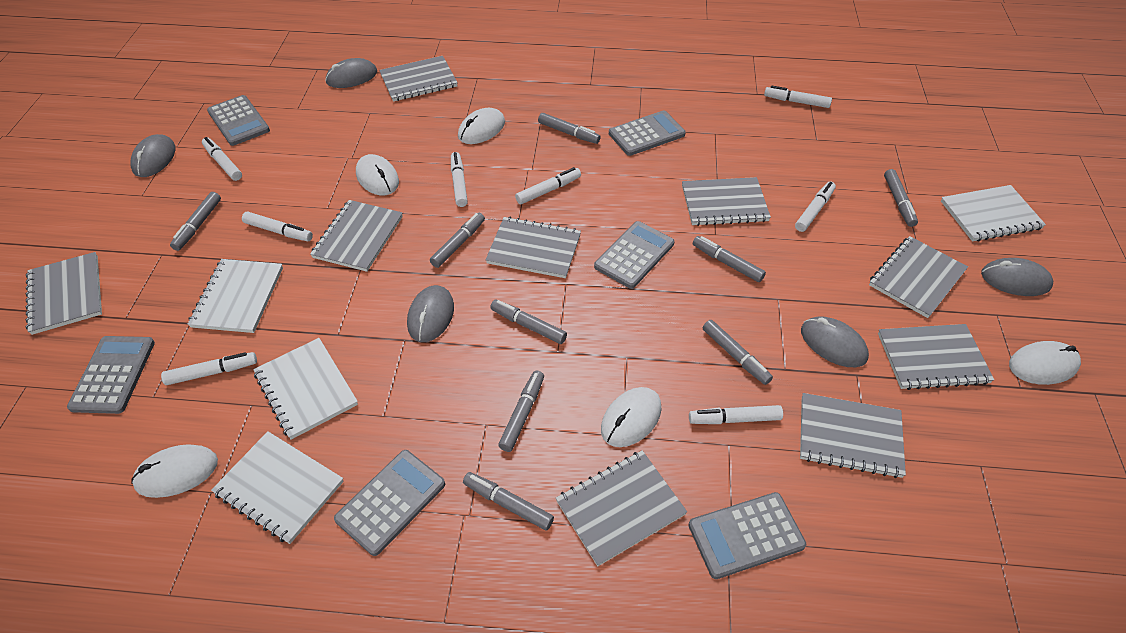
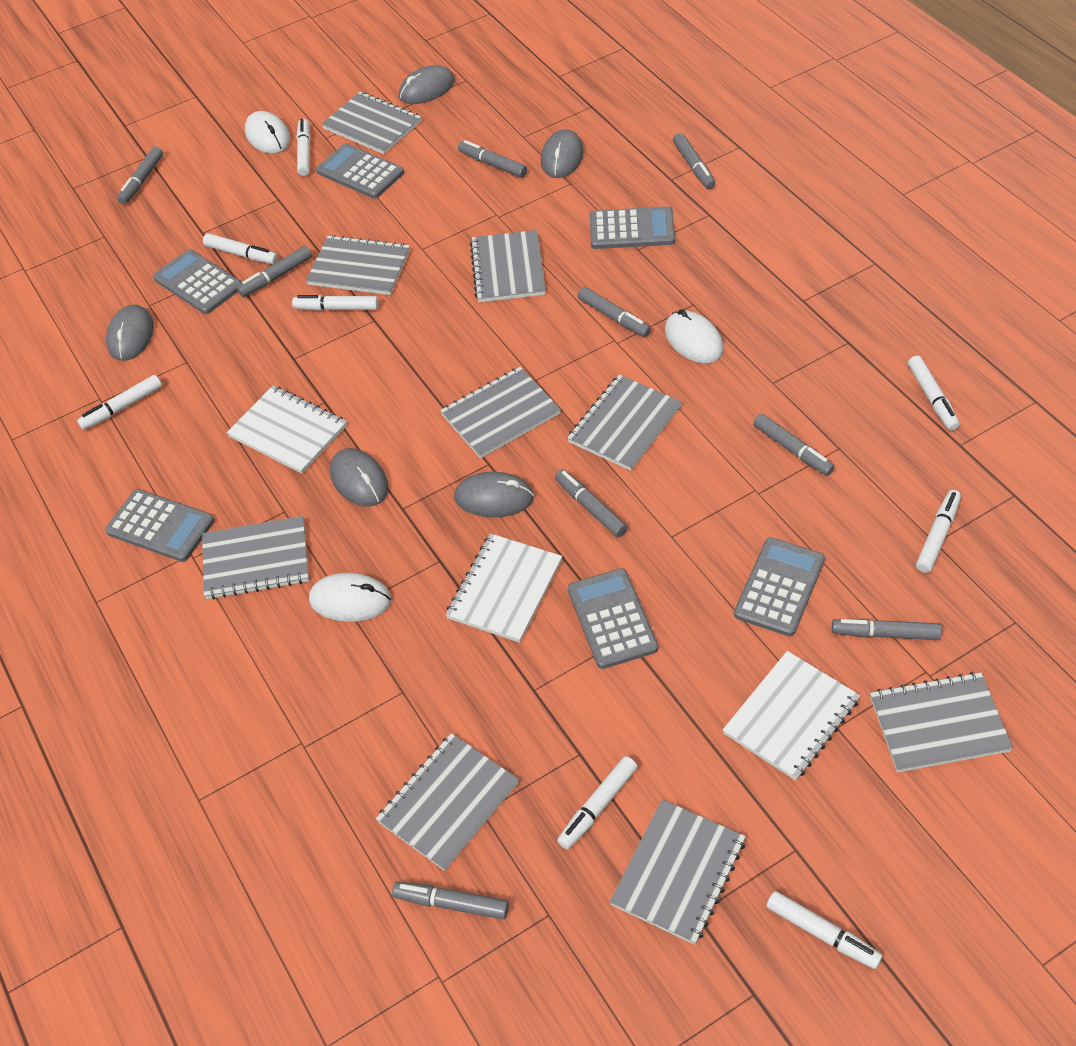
white mouse: 5 -> 3
white notebook: 4 -> 3

